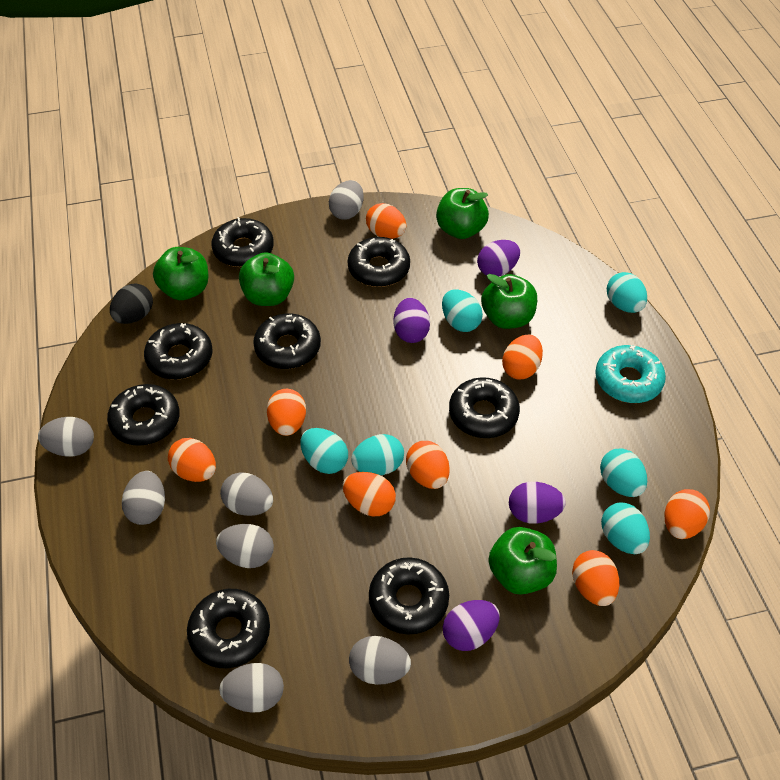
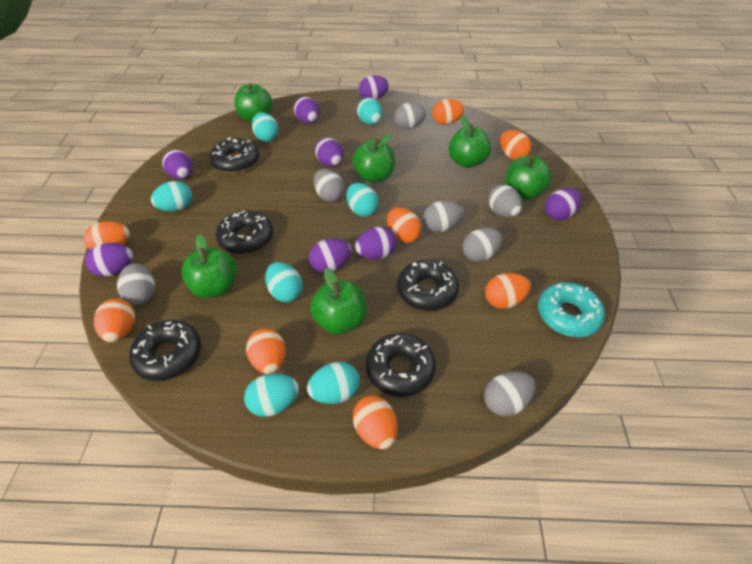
black donut: 8 -> 5
black egg: 1 -> 0
green apple: 5 -> 6
purple egg: 4 -> 8
turquoise egg: 6 -> 7

